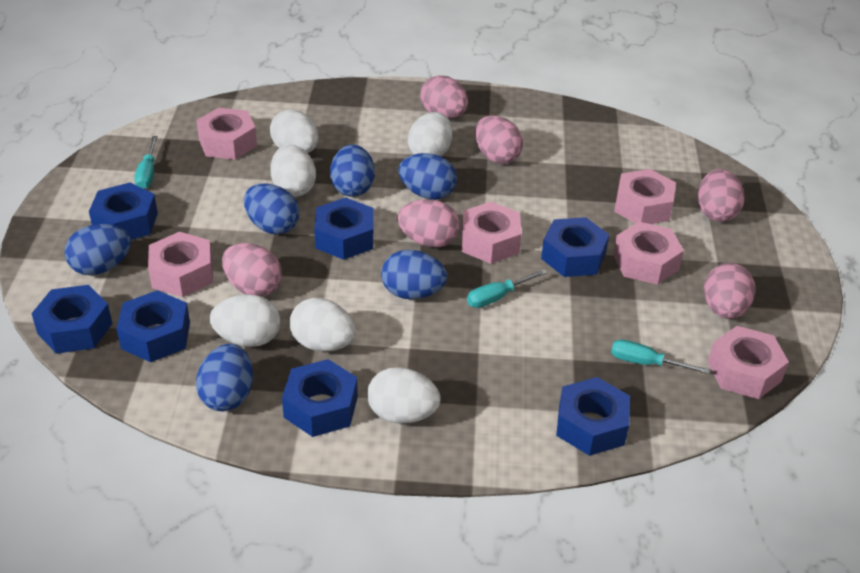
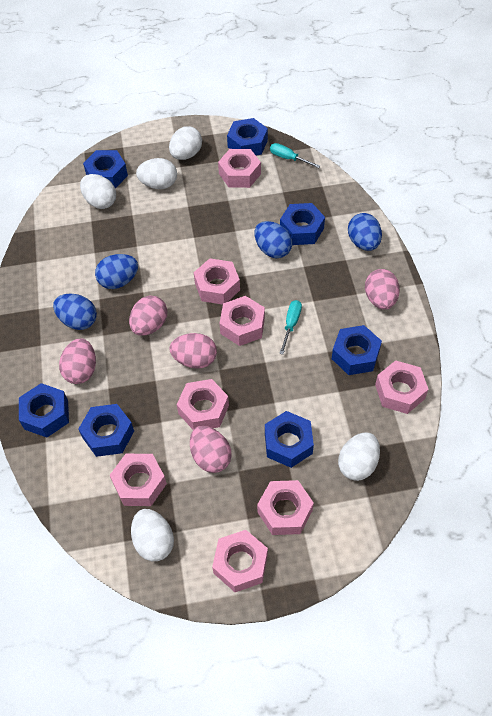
blue egg: 6 -> 4
pink egg: 6 -> 5
pink nut: 6 -> 8
turquoise screwdriver: 3 -> 2
white egg: 6 -> 5

